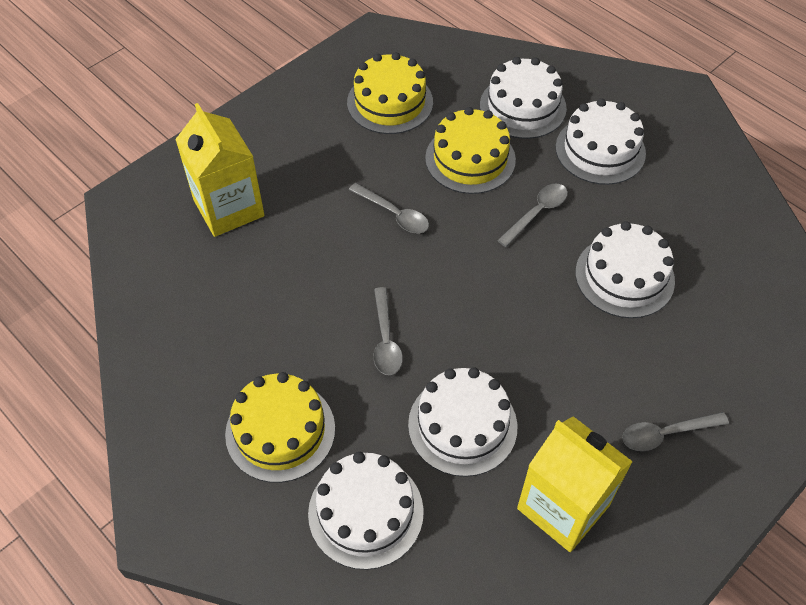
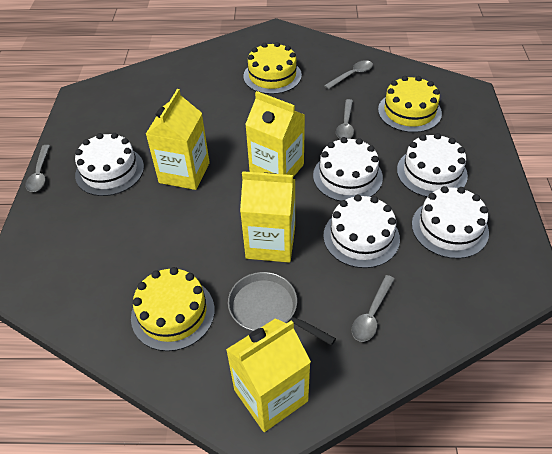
grey pan: 0 -> 1
yellow carton: 2 -> 4

